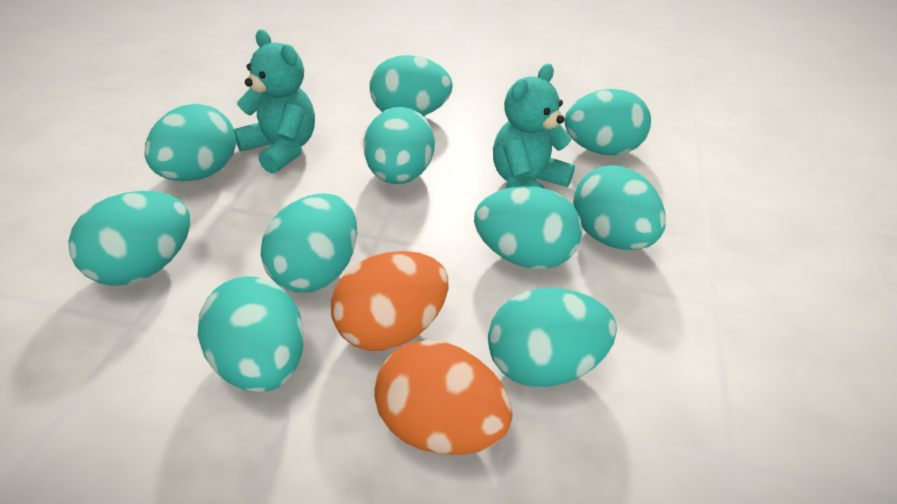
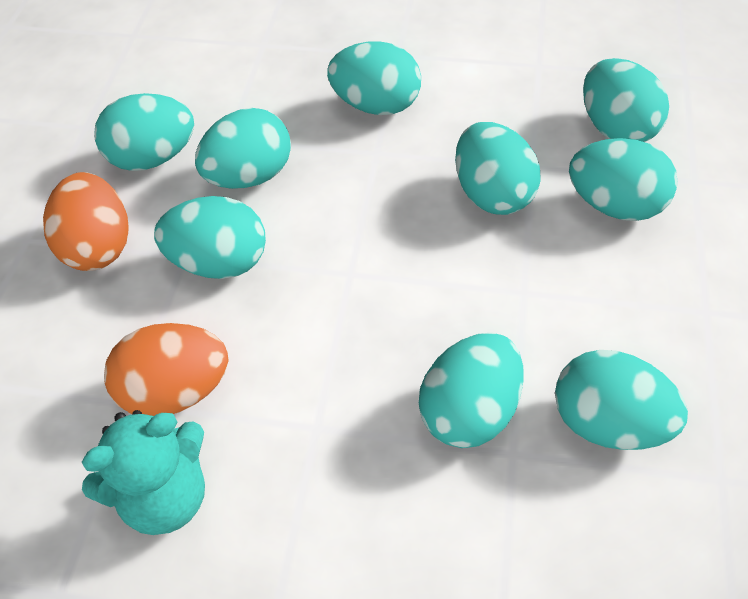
turquoise egg: 10 -> 9
turquoise teddy bear: 2 -> 1

